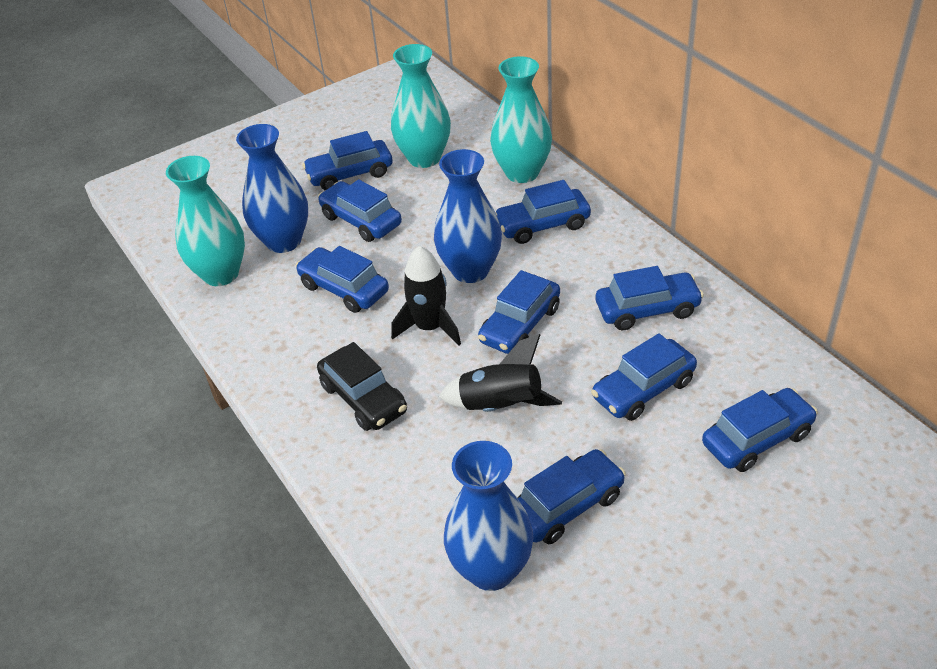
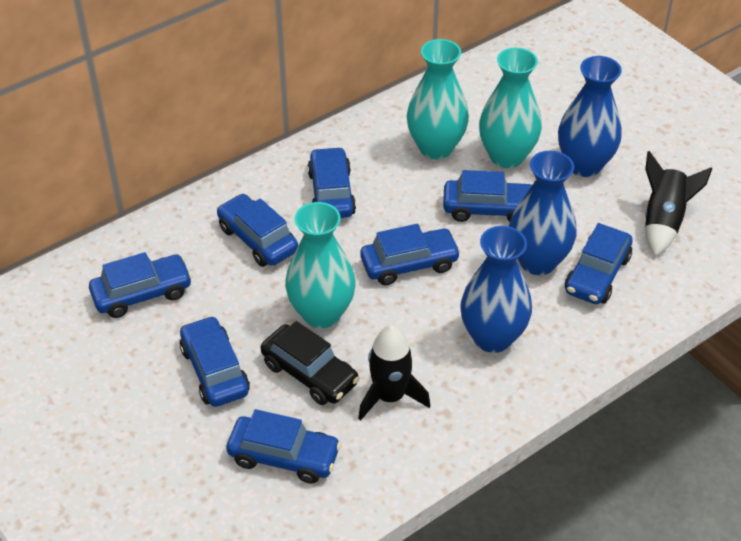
blue car: 9 -> 8

